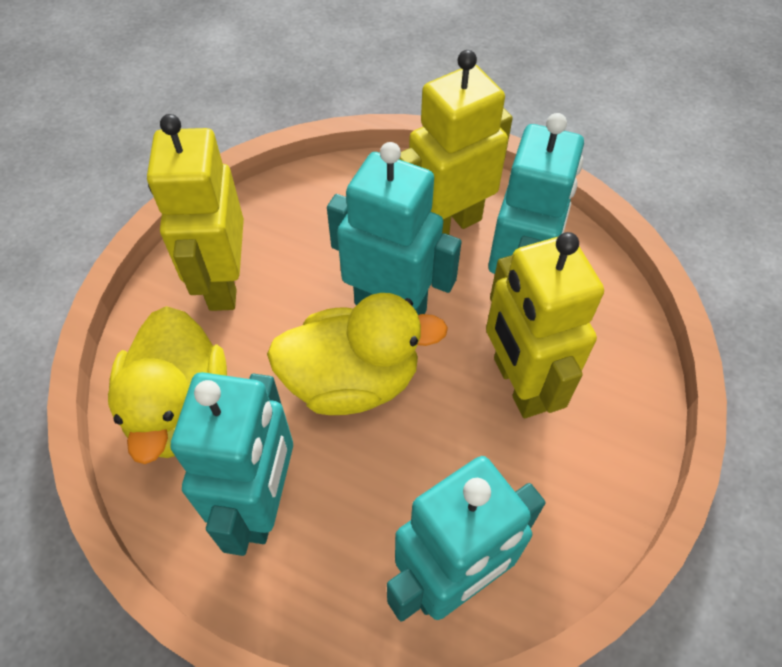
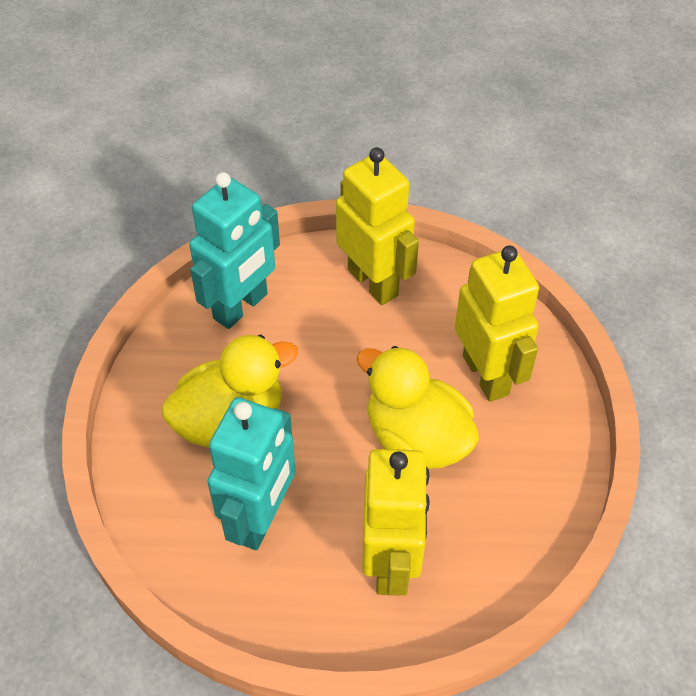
turquoise robot: 4 -> 2

